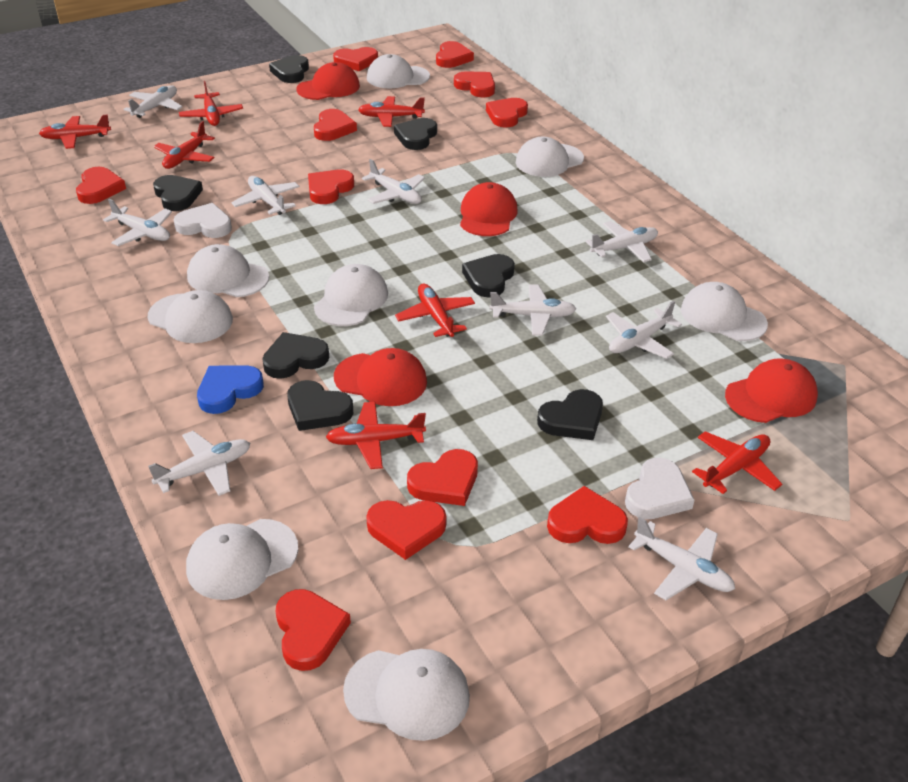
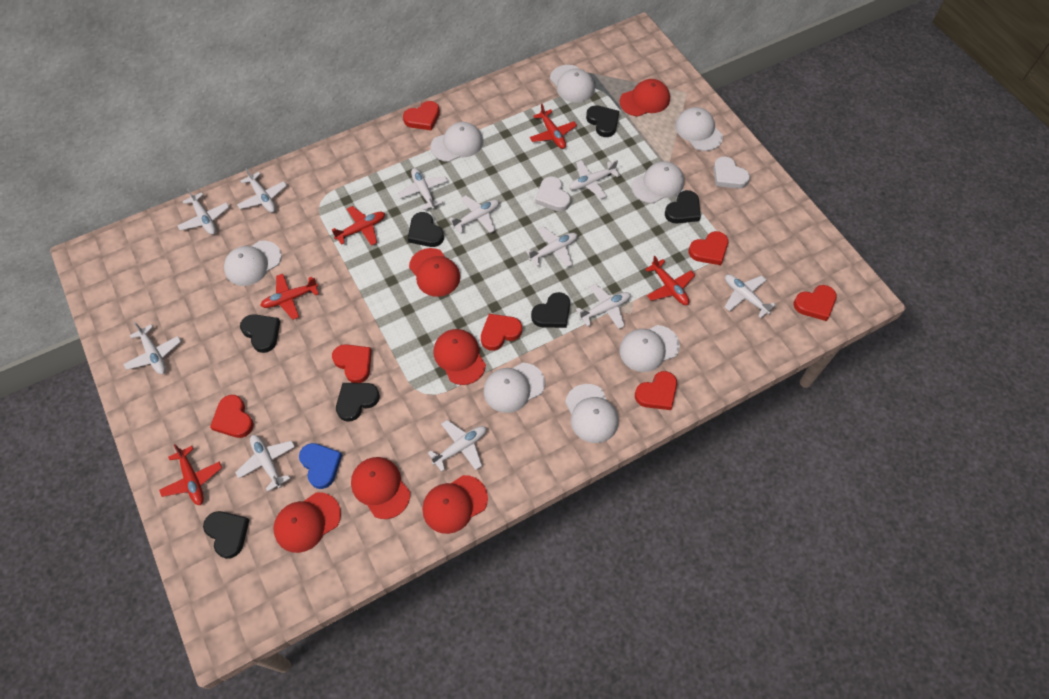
red cap: 4 -> 6
red heart: 11 -> 7
red plane: 7 -> 5
white plane: 9 -> 11

